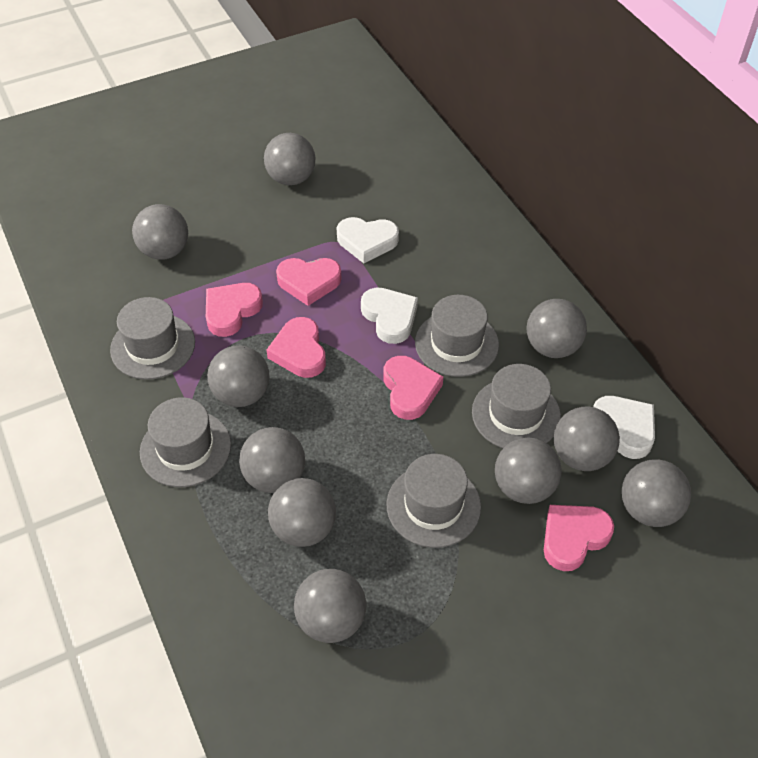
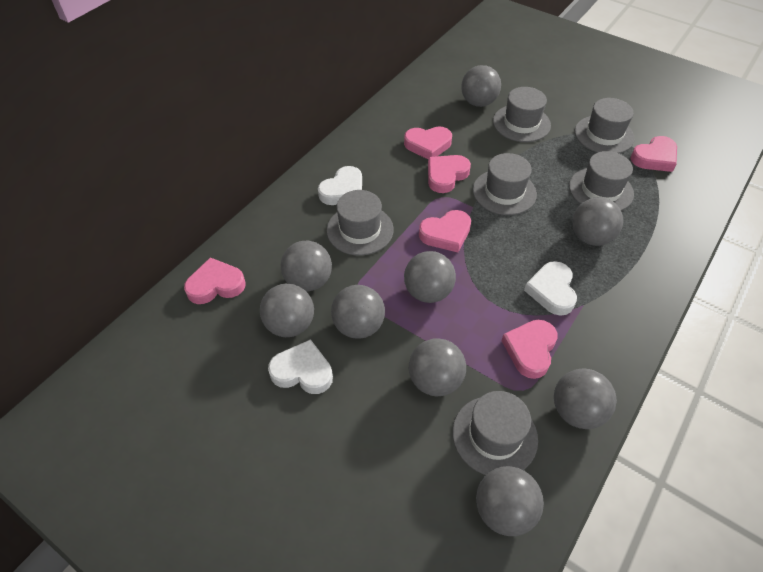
grey ball: 10 -> 9
grey hat: 5 -> 6
pink heart: 5 -> 6

